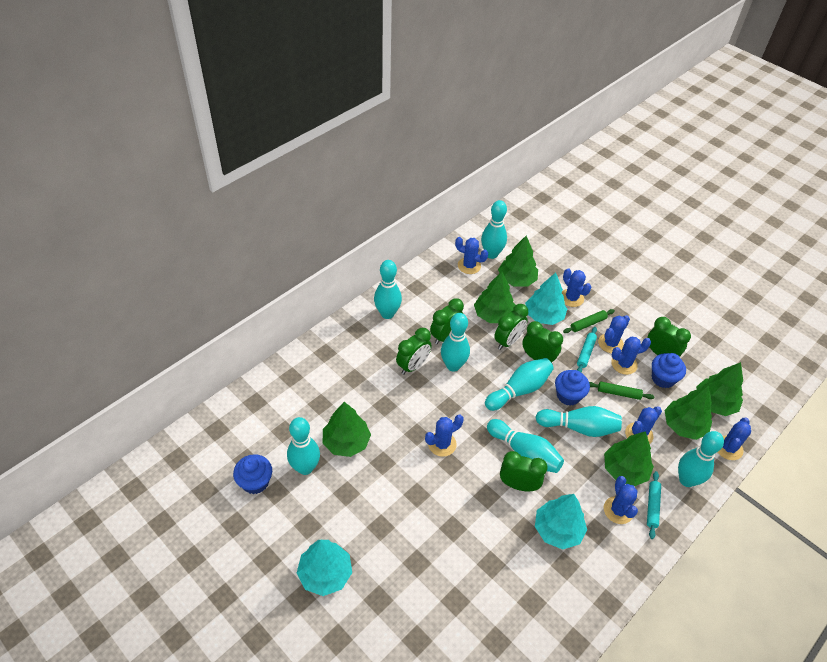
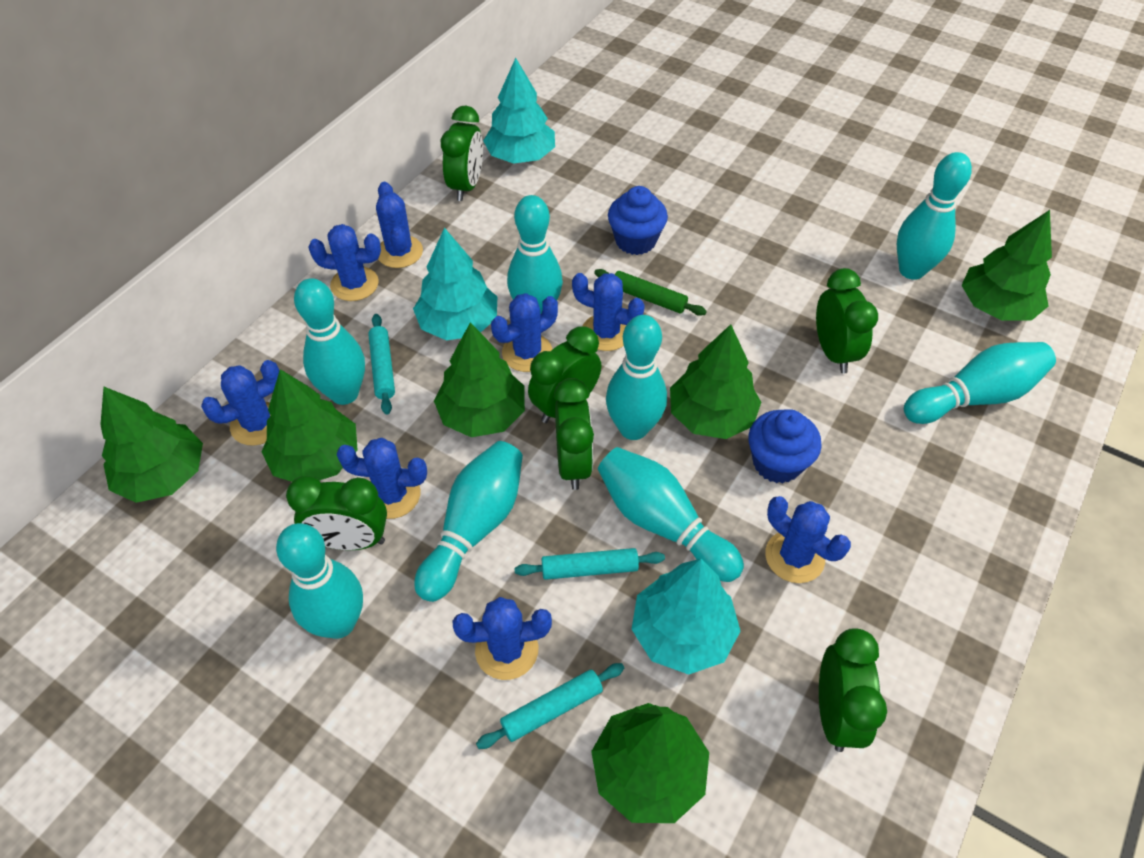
blue cupcake: 3 -> 2
green rolling pin: 2 -> 1
turquoise rolling pin: 2 -> 3

